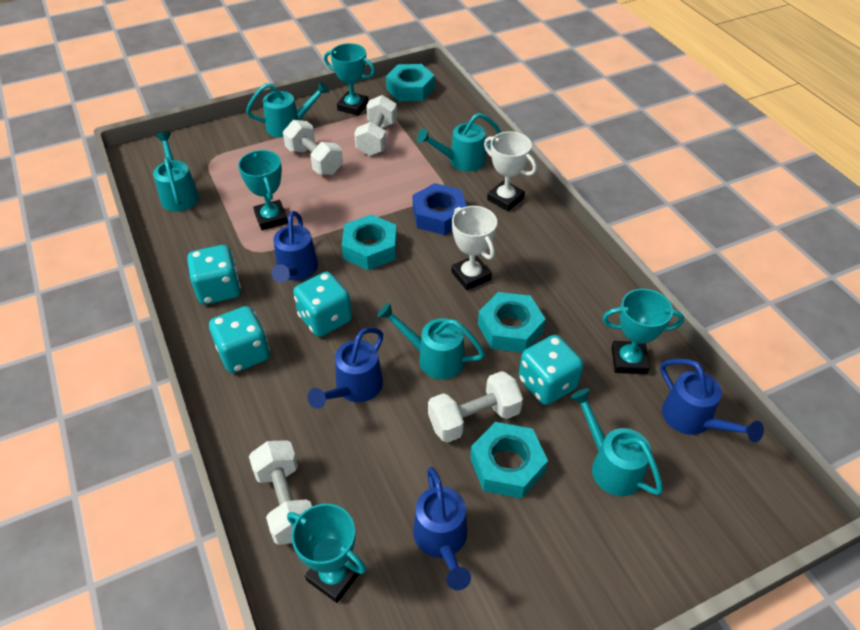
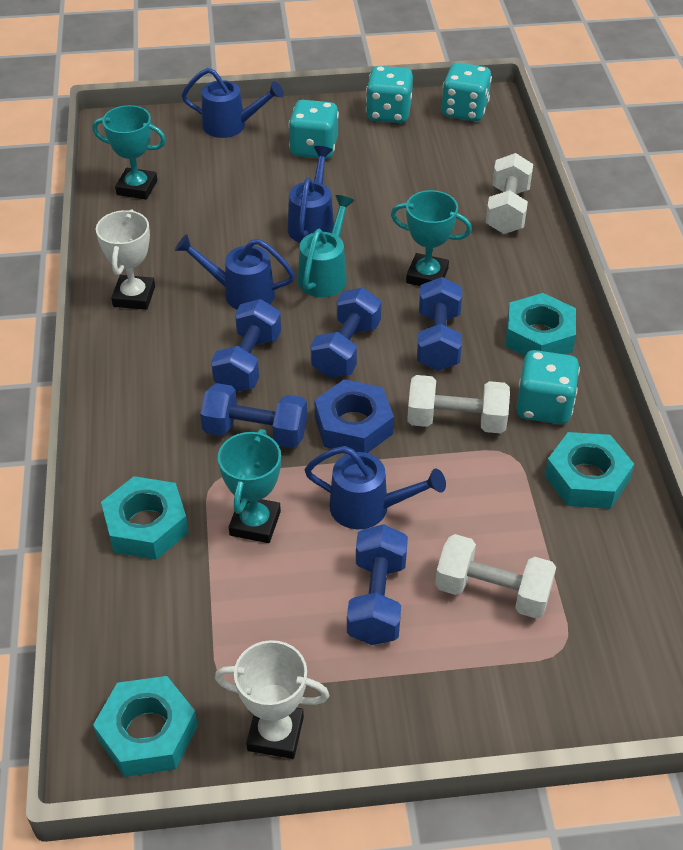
blue dumbbell: 0 -> 5
turquoise trophy: 4 -> 3
turquoise watering can: 5 -> 1
white dumbbell: 4 -> 3

